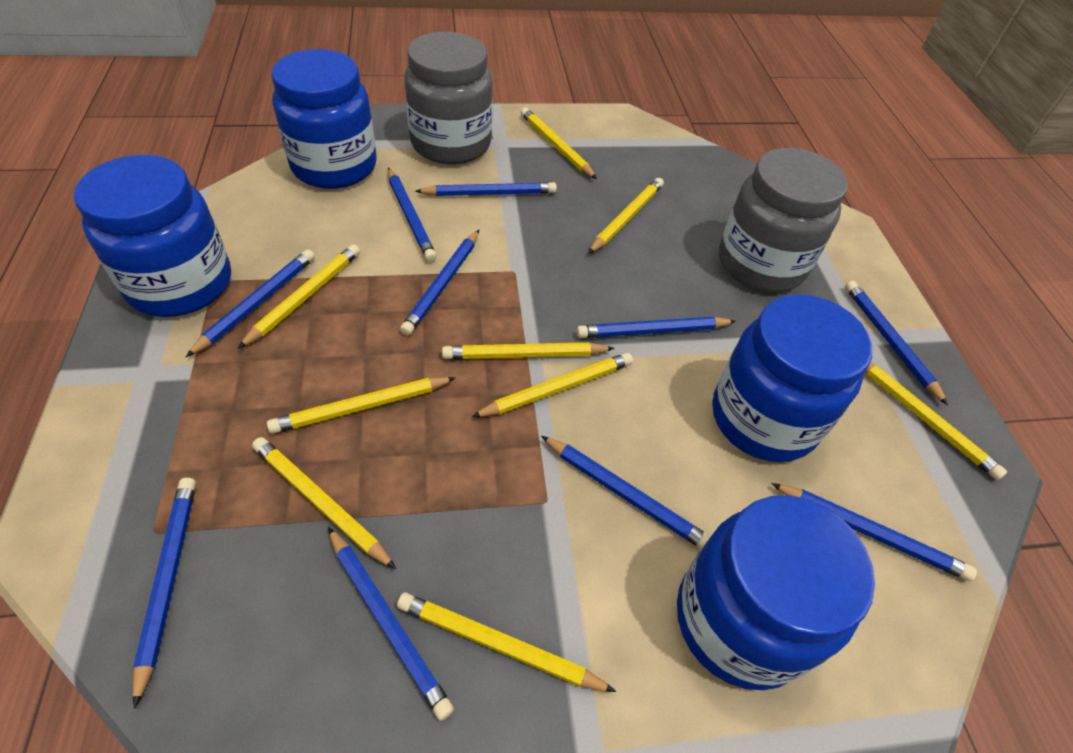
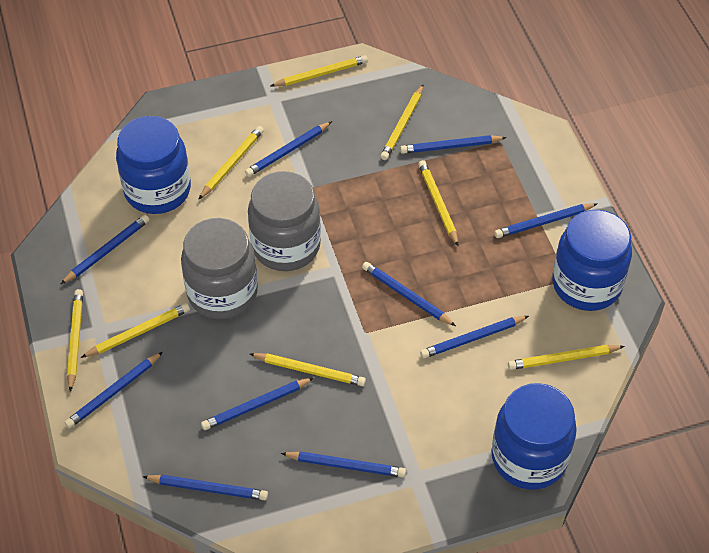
blue jar: 4 -> 3
yellow pencil: 9 -> 8

